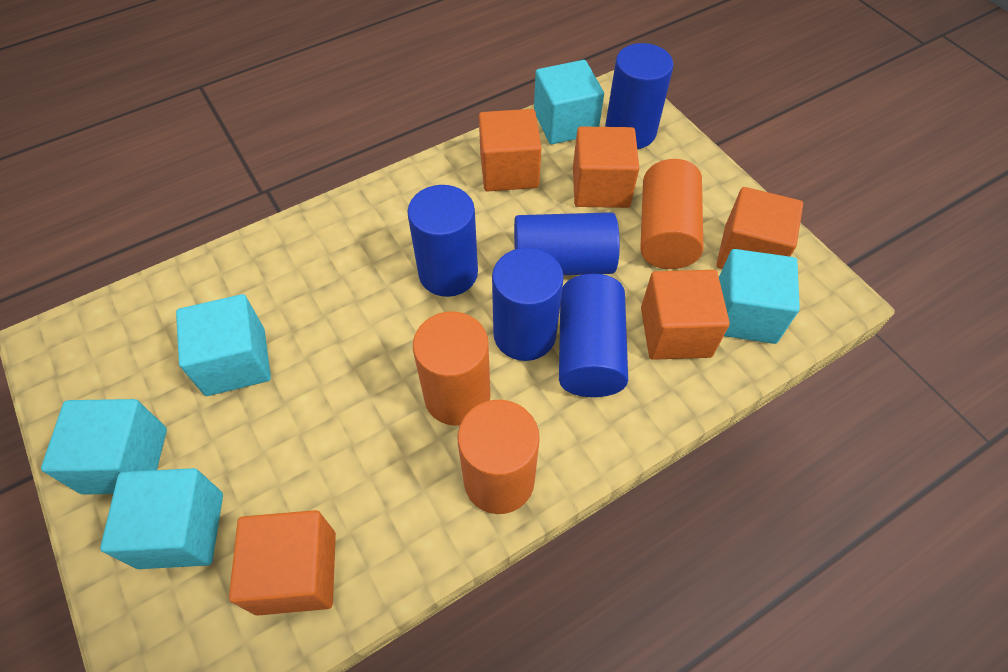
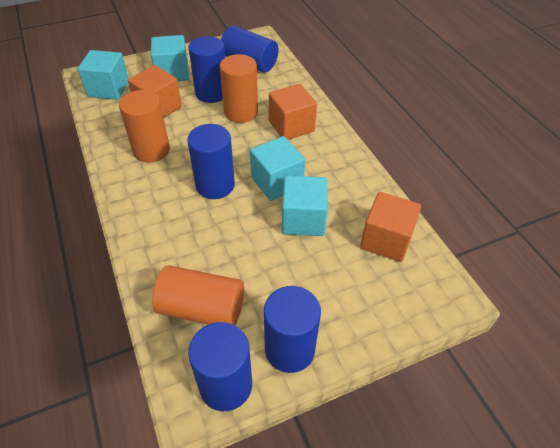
orange cube: 5 -> 3
turquoise cube: 5 -> 4

